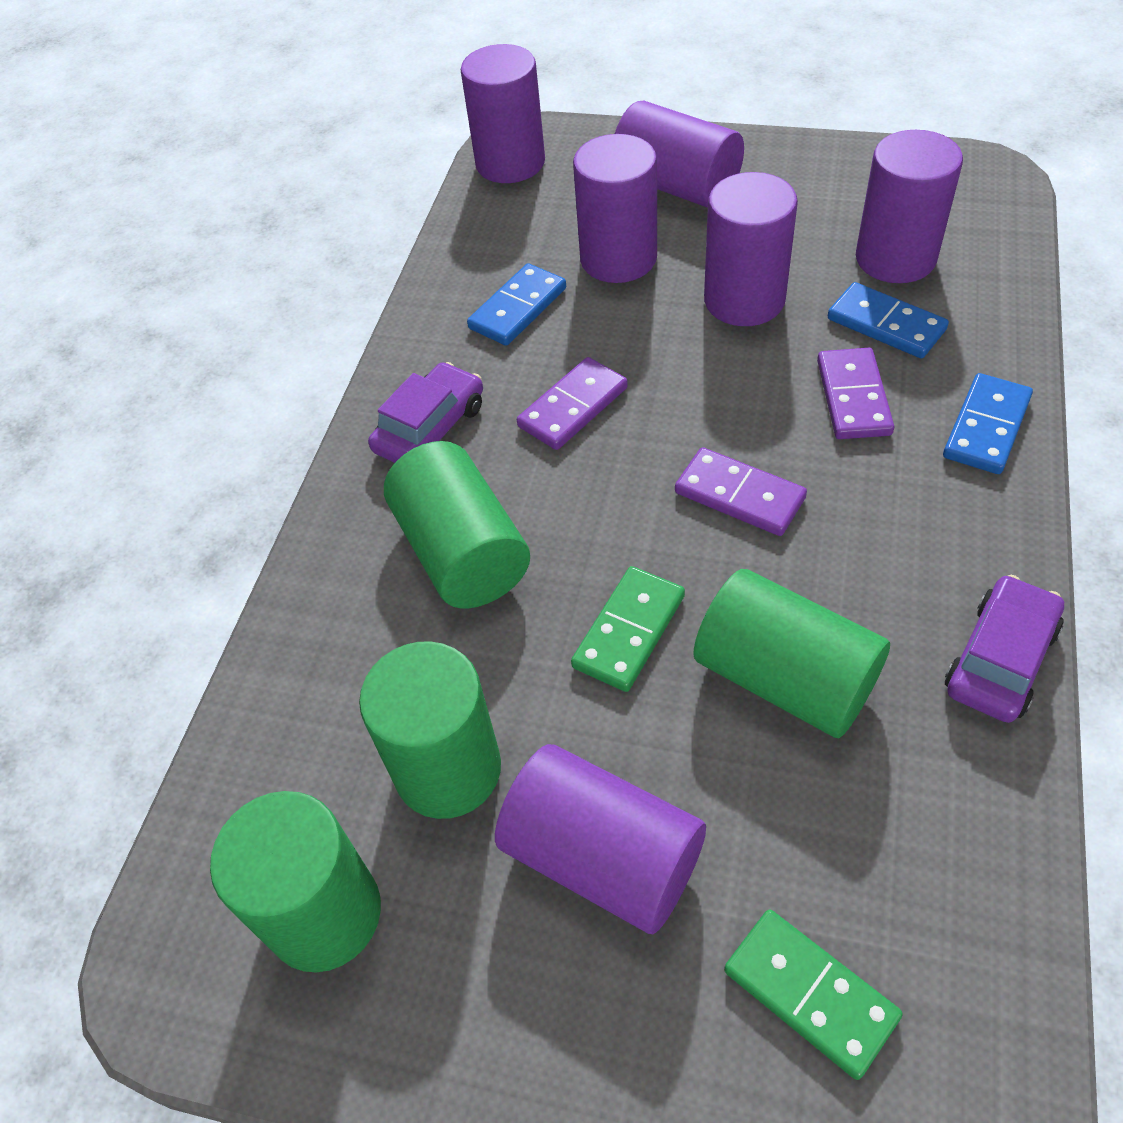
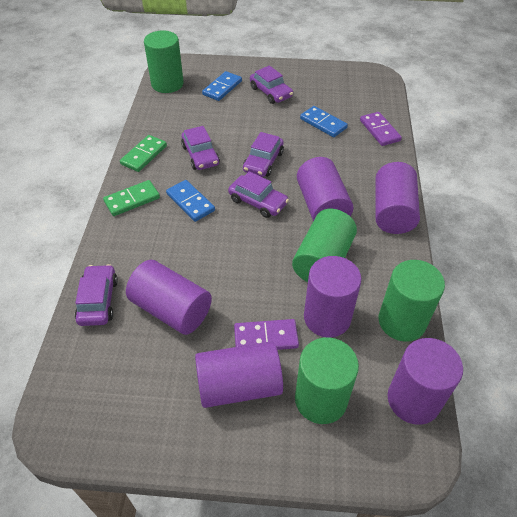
purple car: 2 -> 5
purple domino: 3 -> 2

